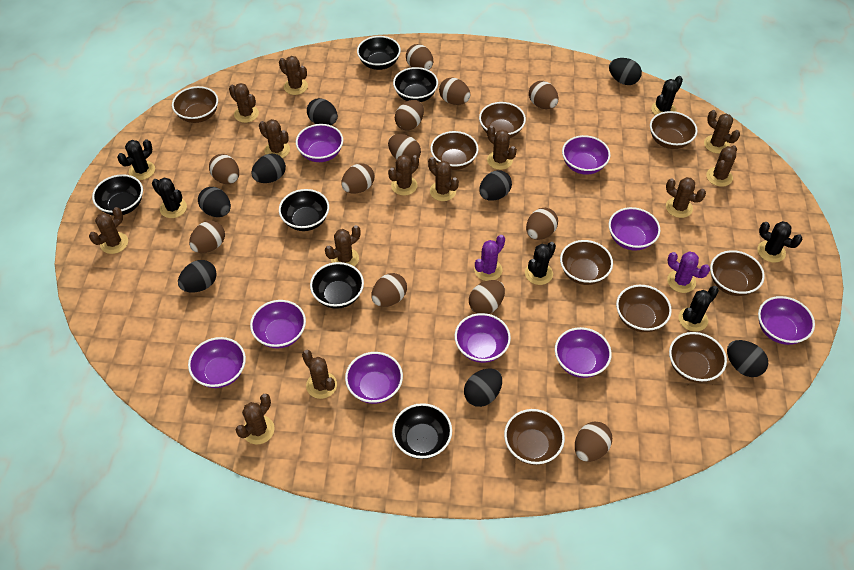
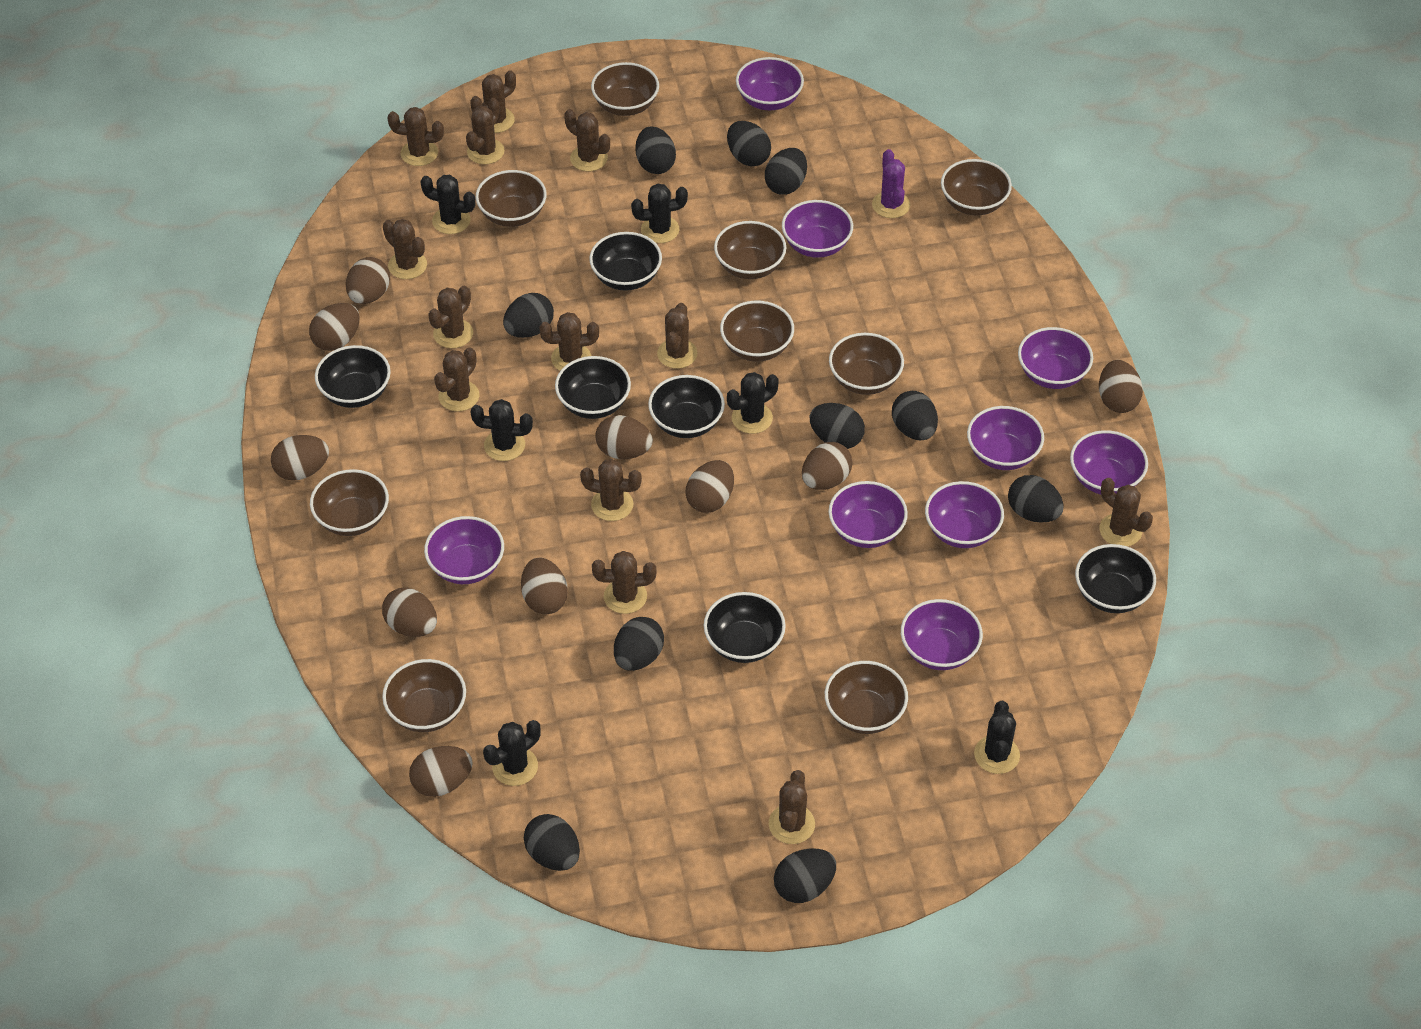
black egg: 8 -> 10
brown egg: 12 -> 10
purple cactus: 2 -> 1

